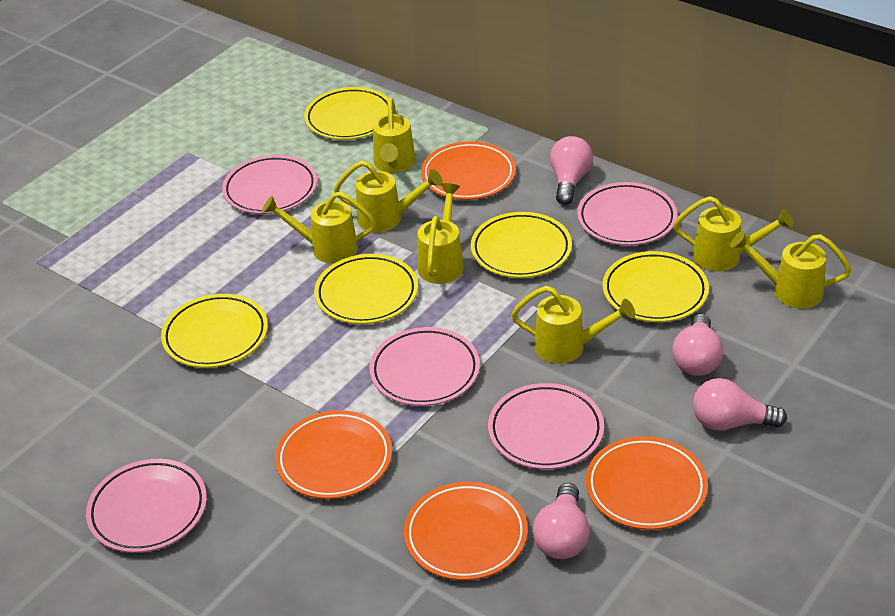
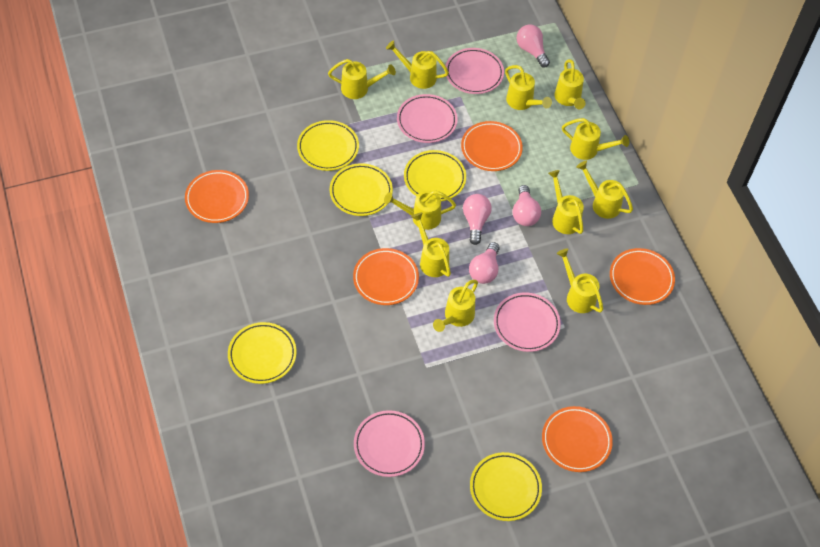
orange plate: 4 -> 5
pink plate: 5 -> 4
yellow watering can: 7 -> 11

